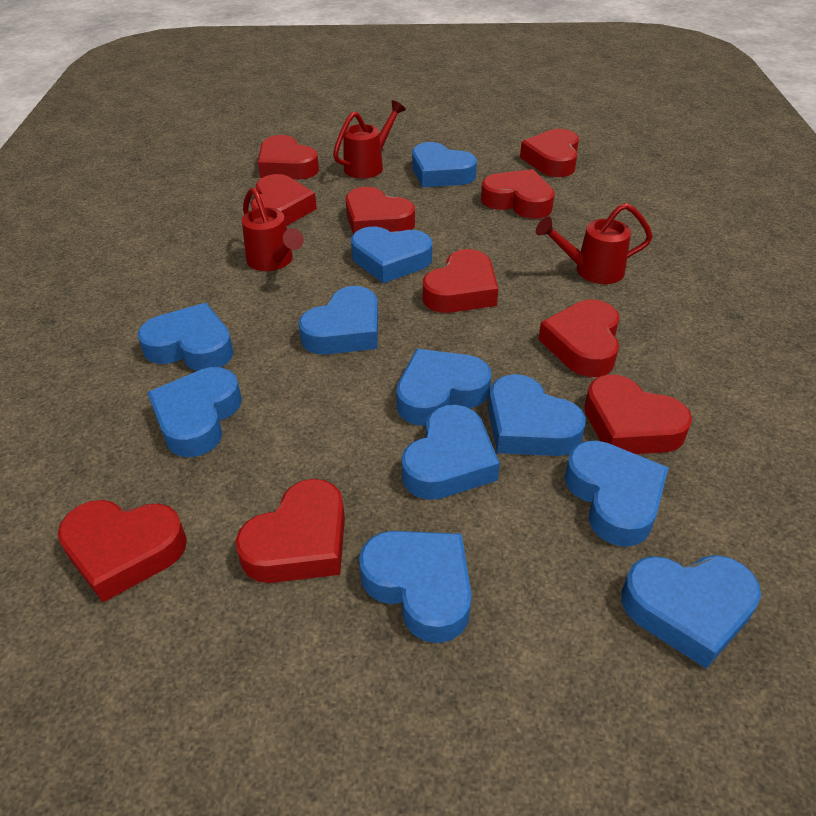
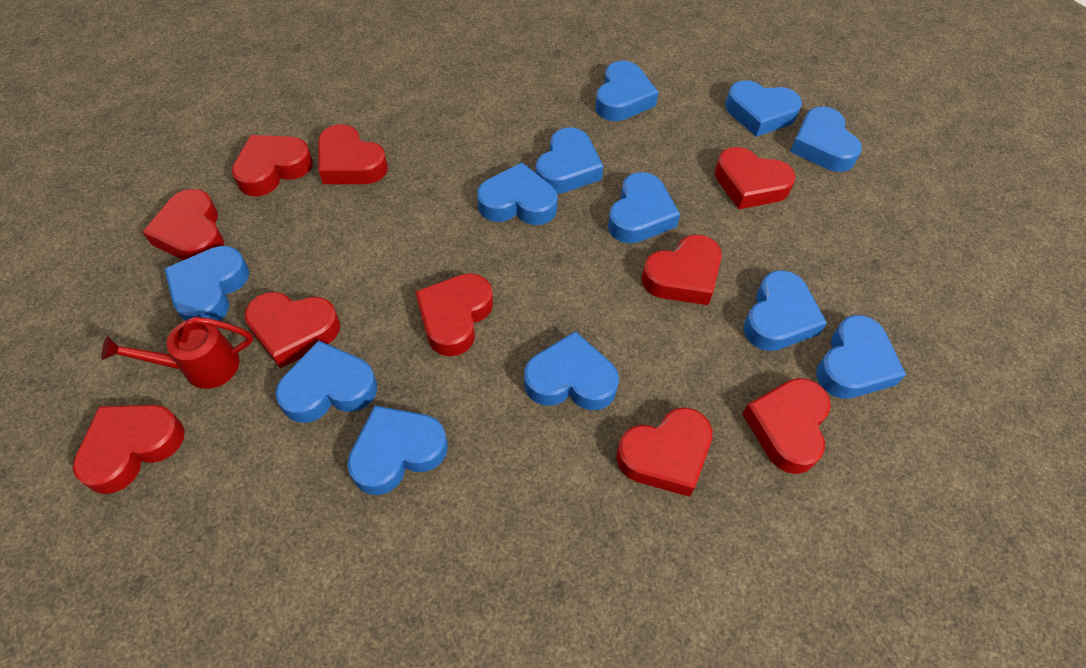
blue heart: 11 -> 12
red watering can: 3 -> 1

